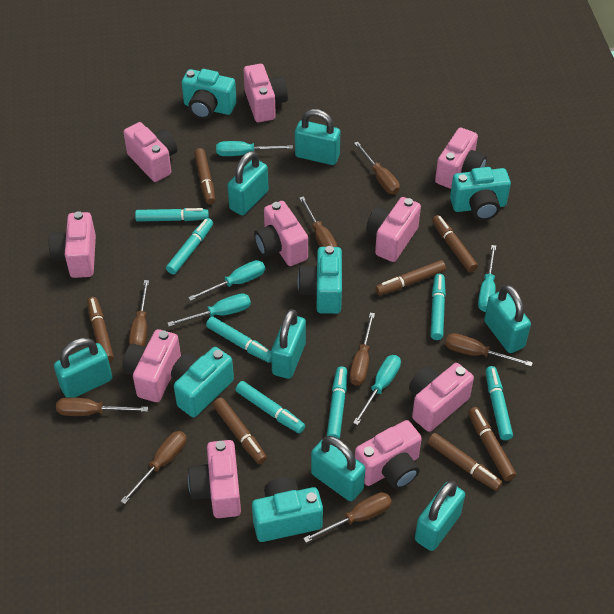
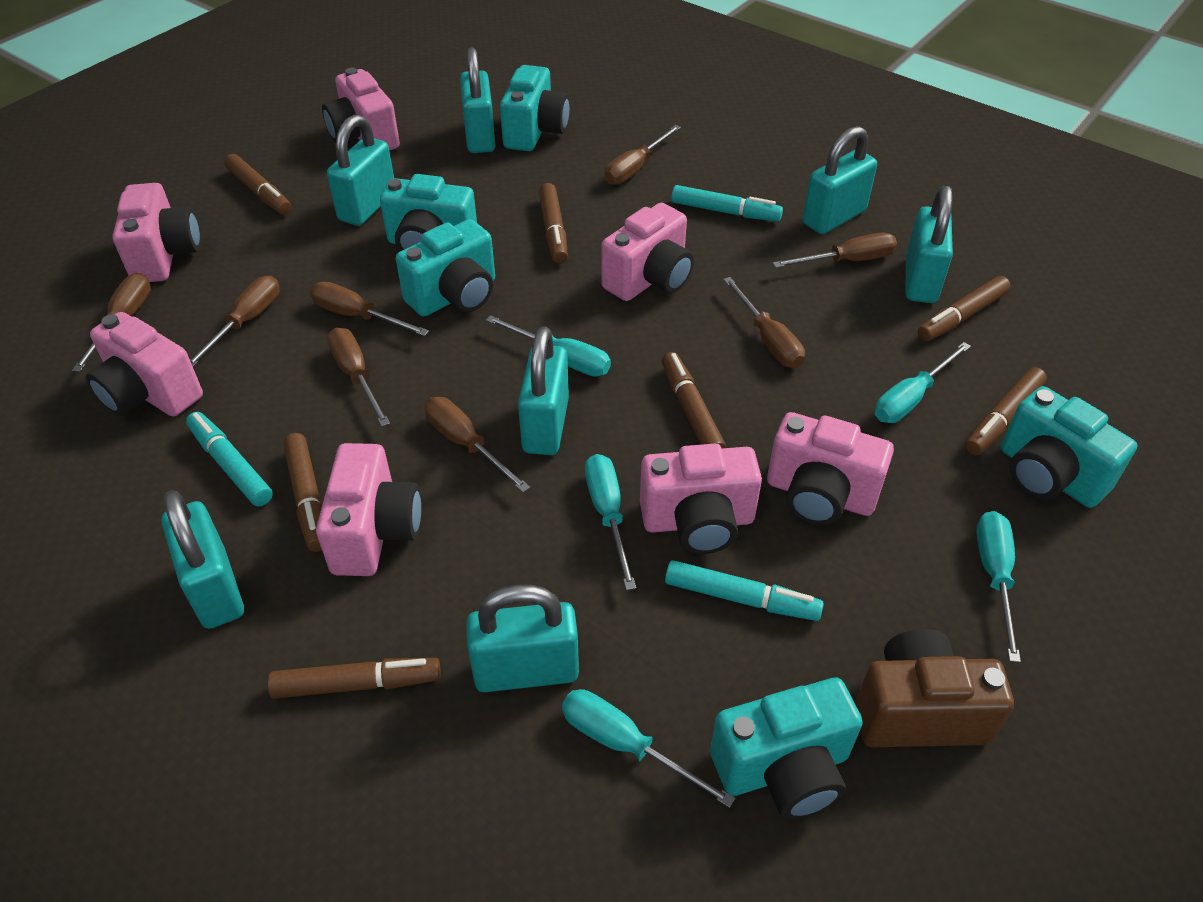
brown camera: 0 -> 1
pink camera: 10 -> 7
turquoise marker: 7 -> 3

